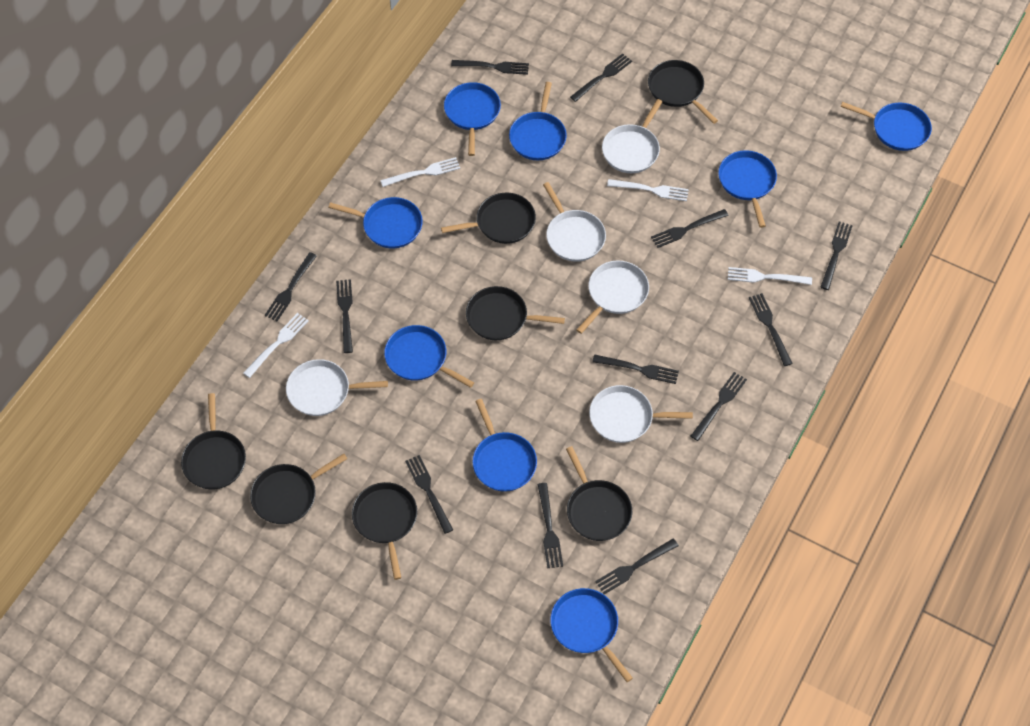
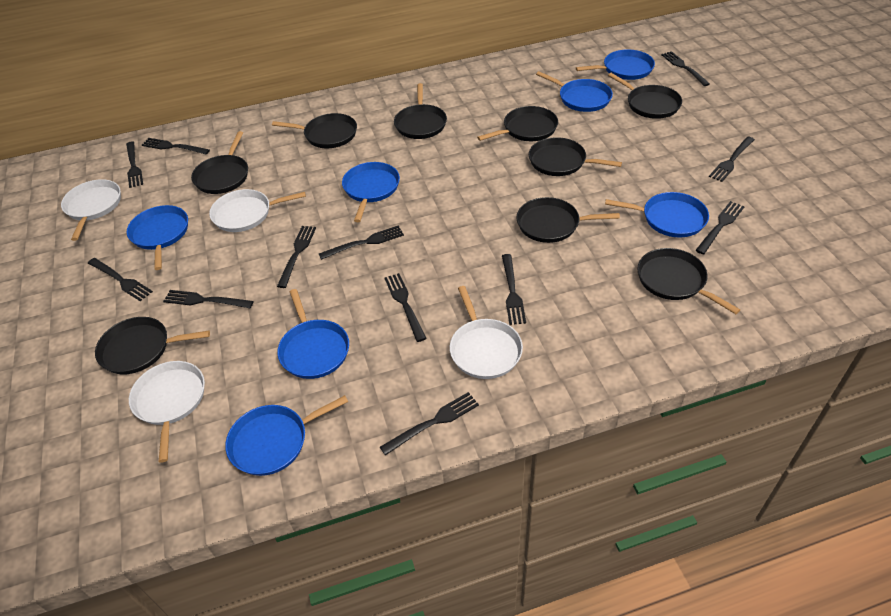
black pan: 7 -> 9
blue pan: 8 -> 7
white fork: 4 -> 0
white pan: 5 -> 4

